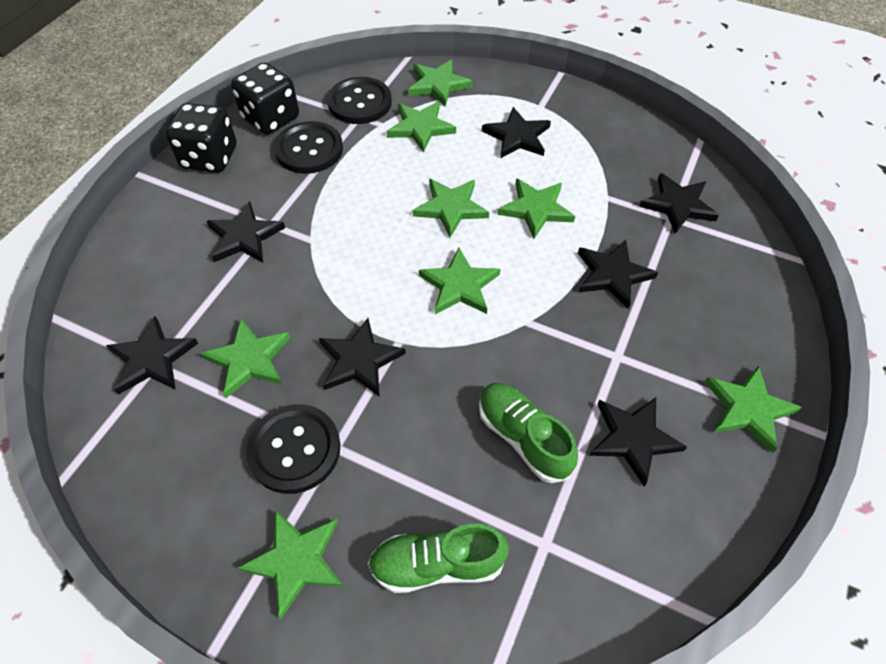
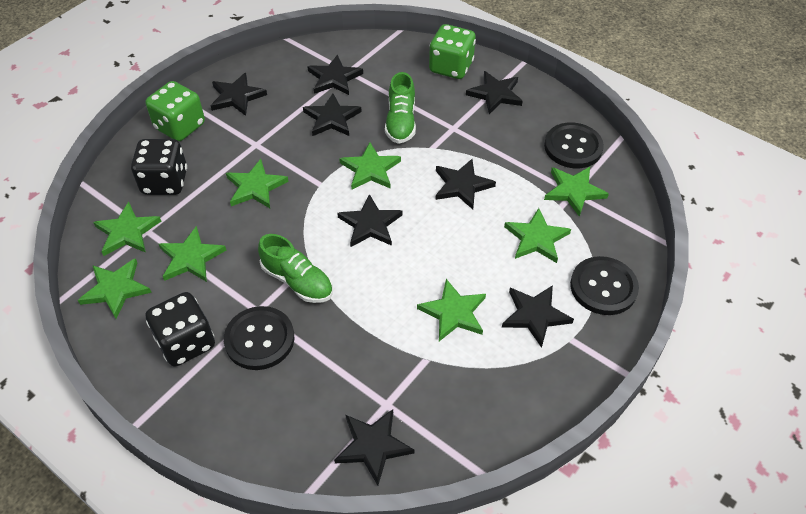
black star: 7 -> 8
green dice: 0 -> 2

